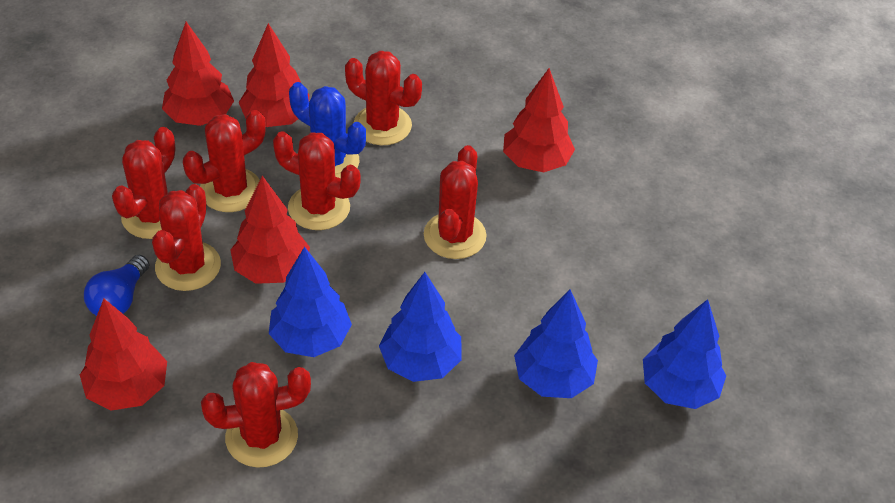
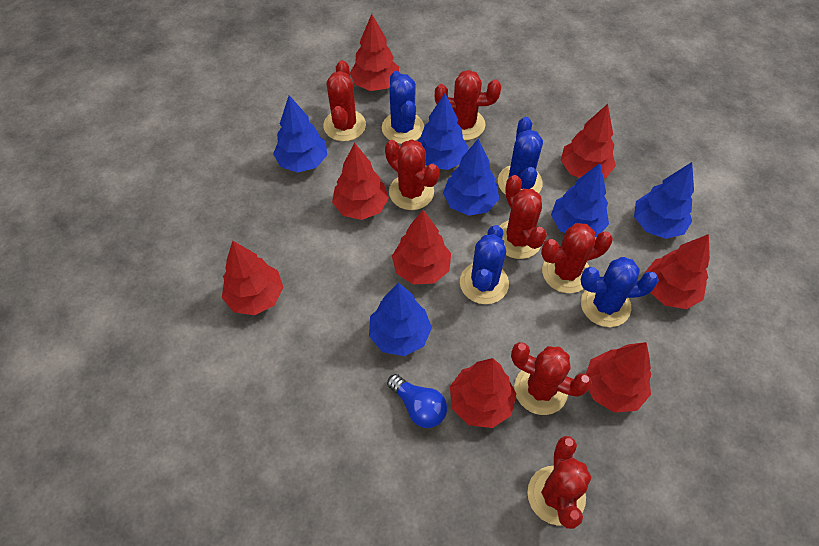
blue cactus: 1 -> 4
blue tree: 4 -> 6
red tree: 5 -> 8

